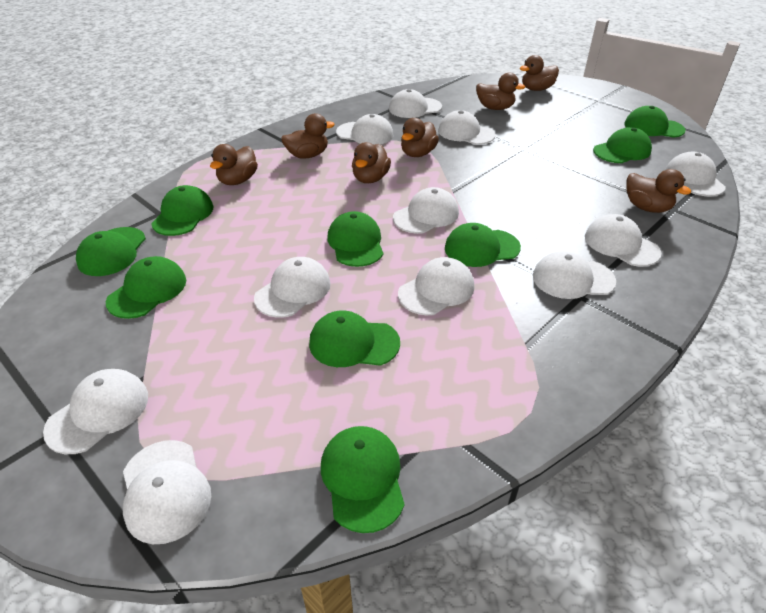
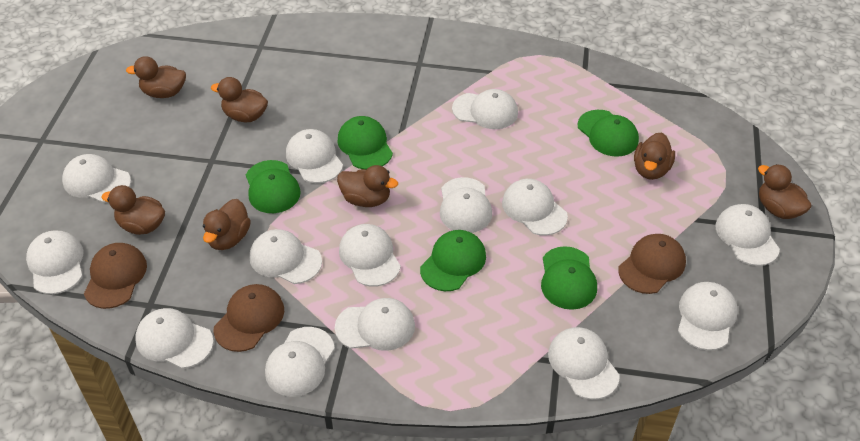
brown cap: 0 -> 3
green cap: 9 -> 5
white cap: 11 -> 14

